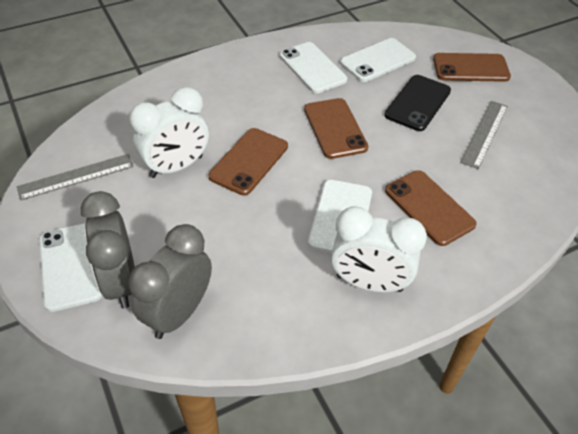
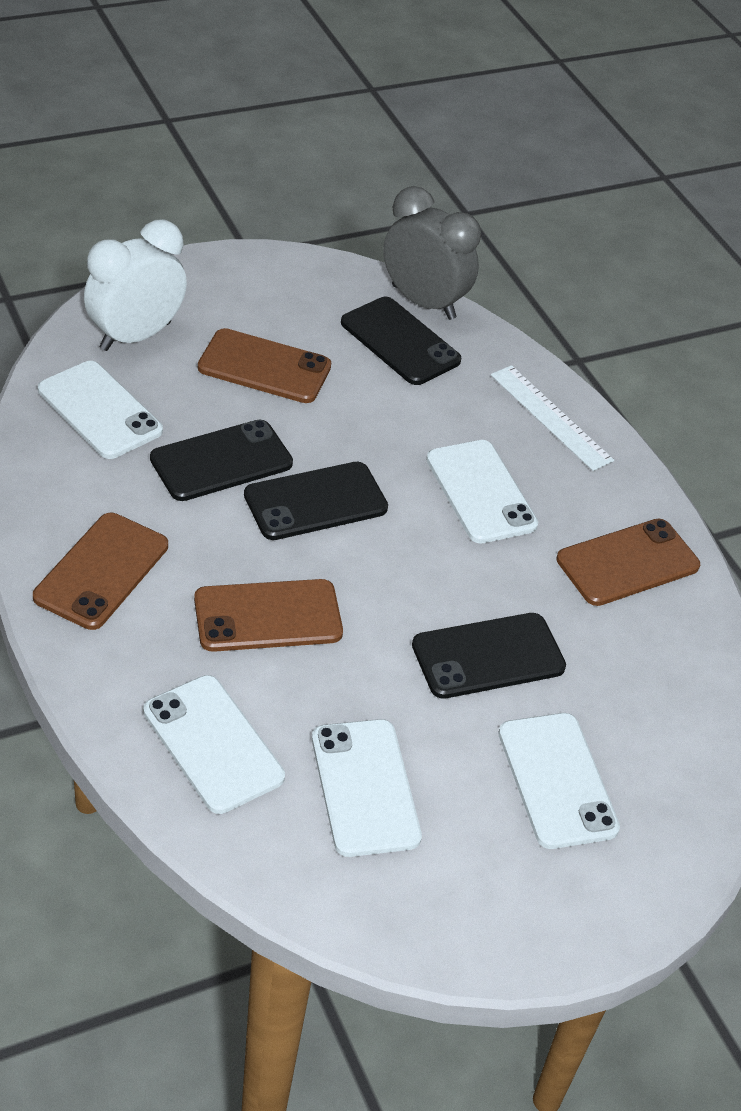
black phone: 1 -> 4
grey clock: 2 -> 1
grey ruler: 2 -> 0
white clock: 2 -> 1
white phone: 4 -> 5
white ruler: 0 -> 1

